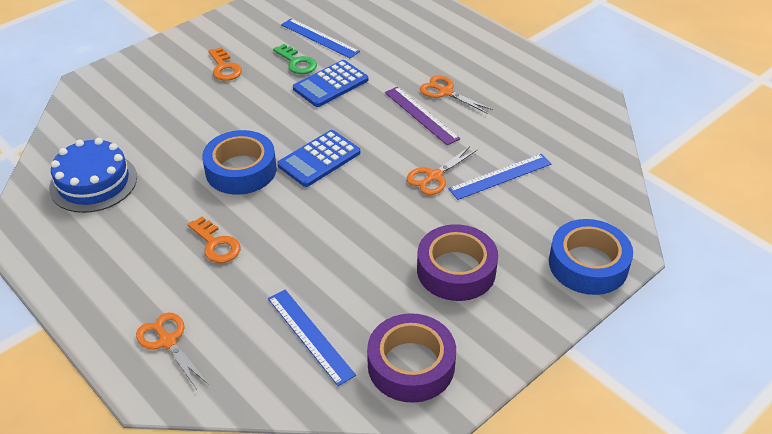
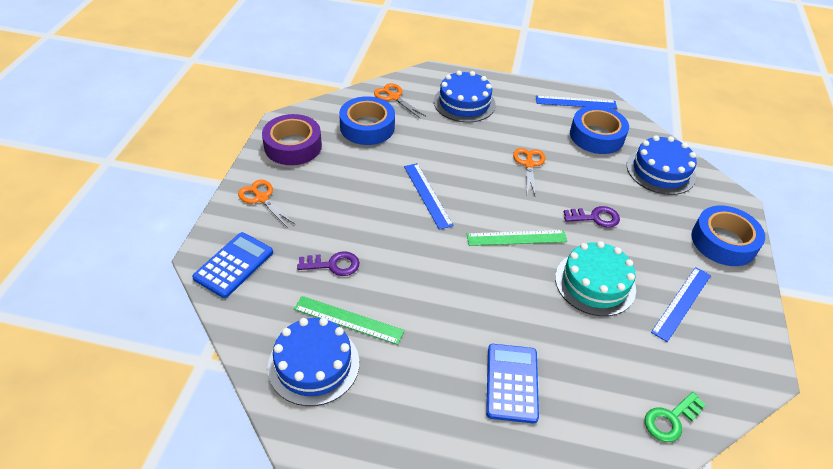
blue cake: 1 -> 3
blue tape: 2 -> 3
green ruler: 0 -> 2
orange key: 2 -> 0
purple key: 0 -> 2
purple ruler: 1 -> 0
purple tape: 2 -> 1
turquoise cake: 0 -> 1

